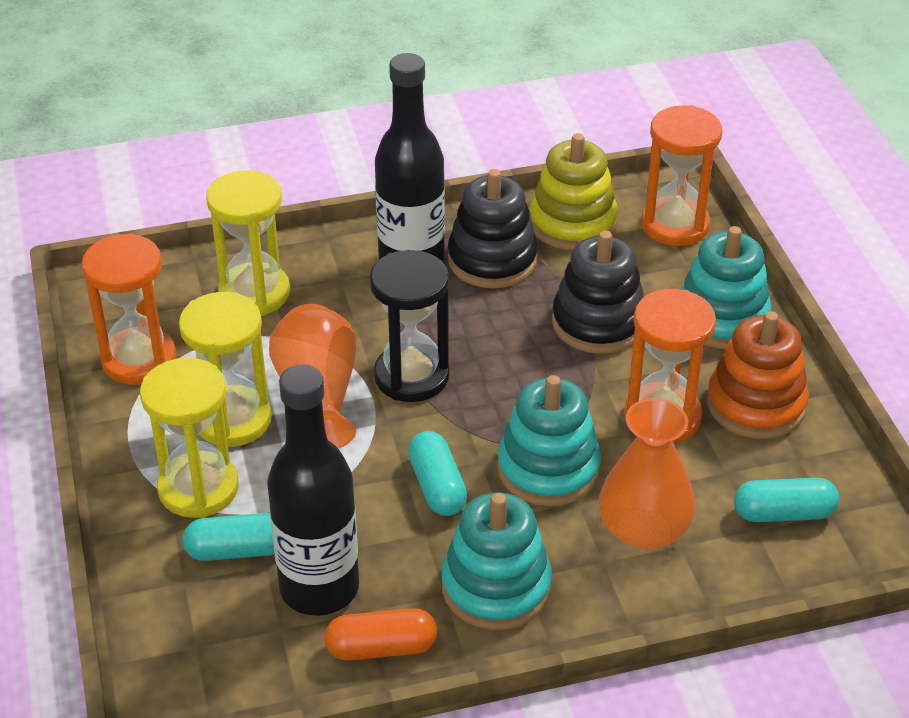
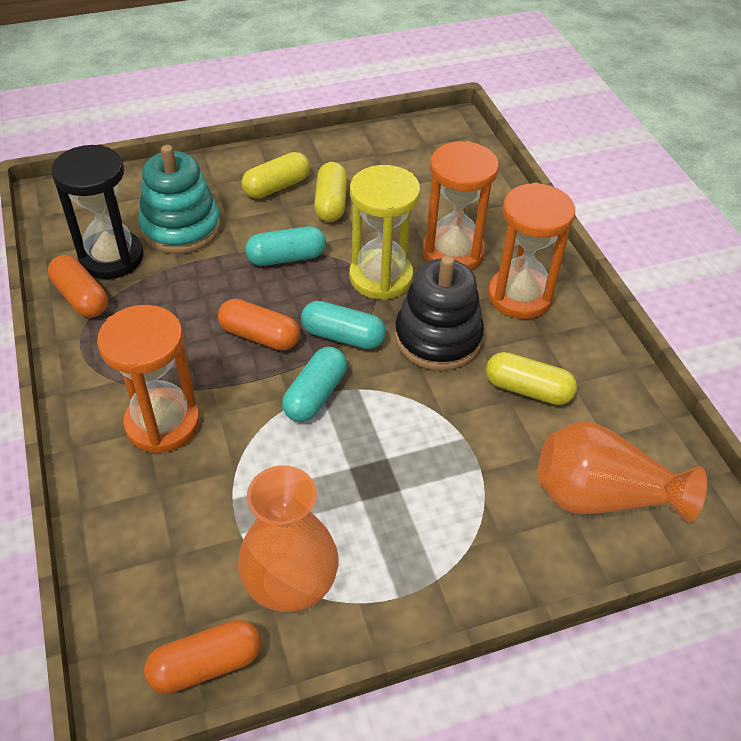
black bottle: 2 -> 0
black stacking toy: 2 -> 1
orange capsule: 1 -> 3
orange stacking toy: 1 -> 0
turquoise stacking toy: 3 -> 1
yellow capsule: 0 -> 3
yellow hourglass: 3 -> 1
yellow stacking toy: 1 -> 0

